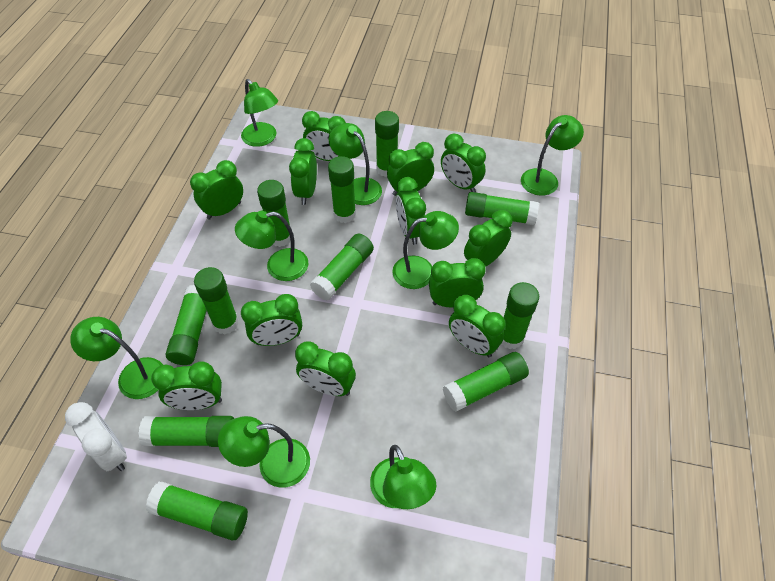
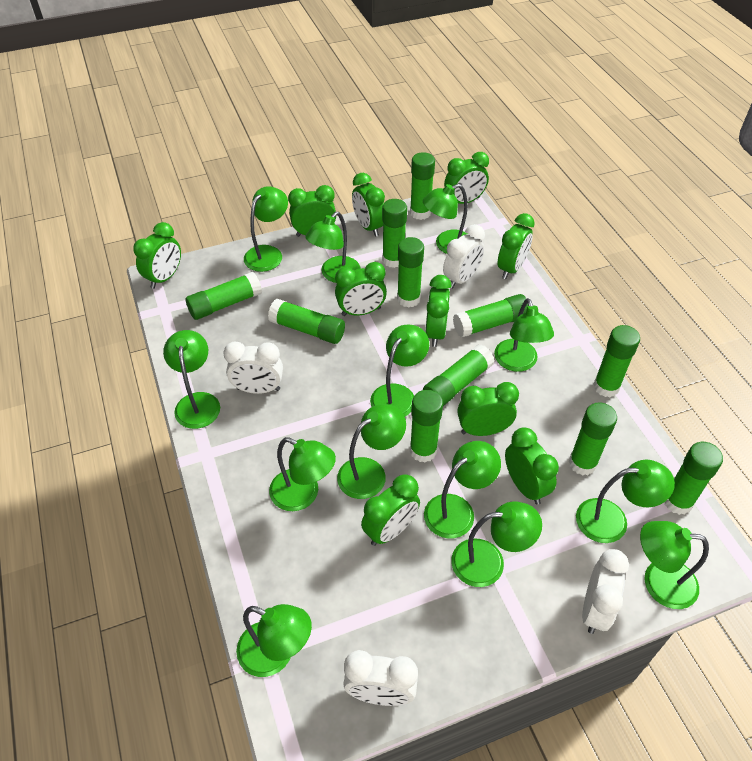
green clock: 12 -> 10
green lamp: 8 -> 13
white clock: 1 -> 4

